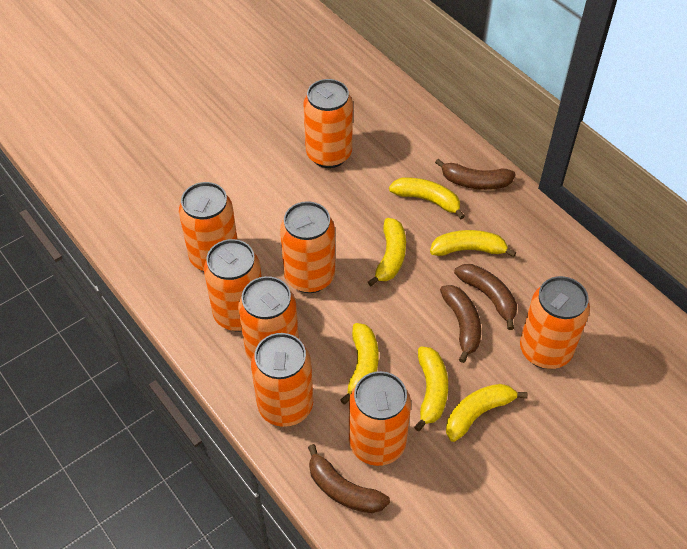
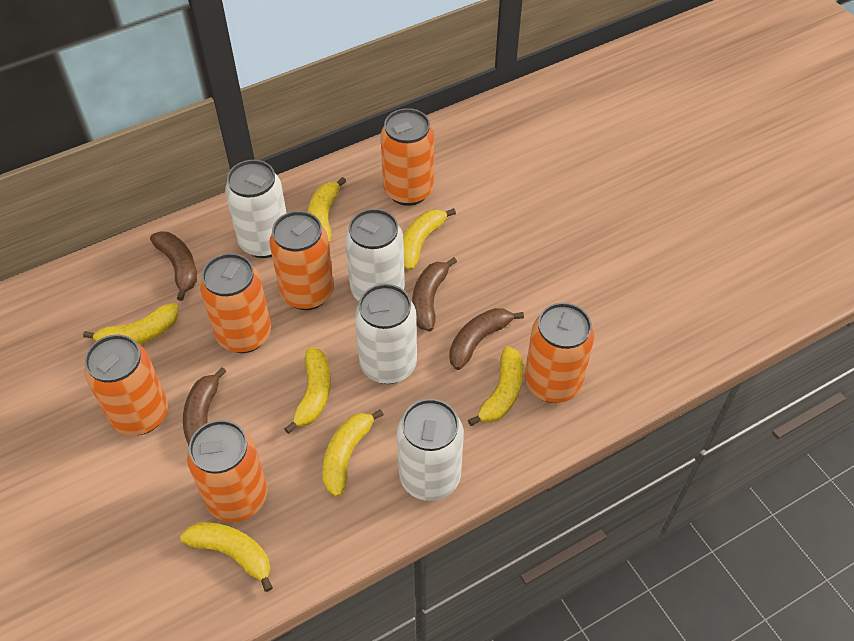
orange can: 8 -> 6
white can: 0 -> 4
yellow banana: 6 -> 7

